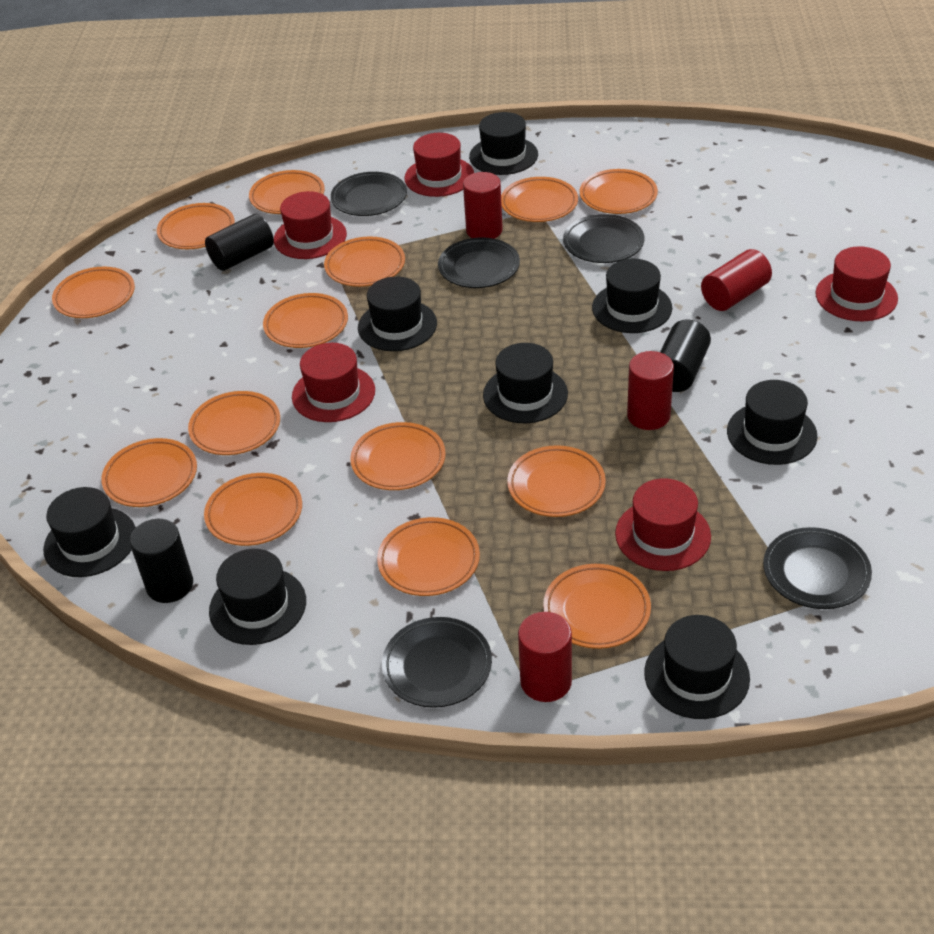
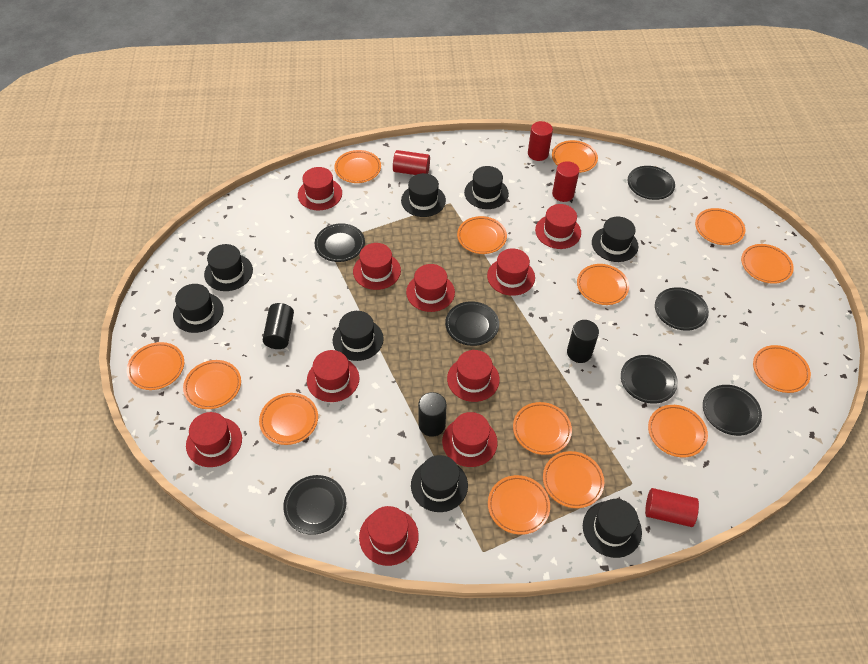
black plate: 5 -> 7
red hat: 5 -> 10

